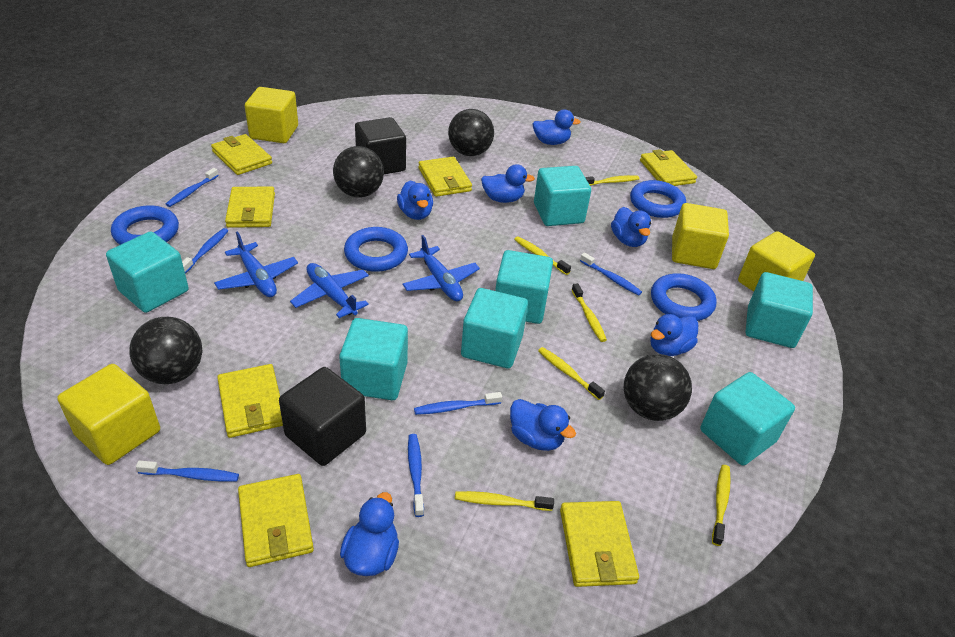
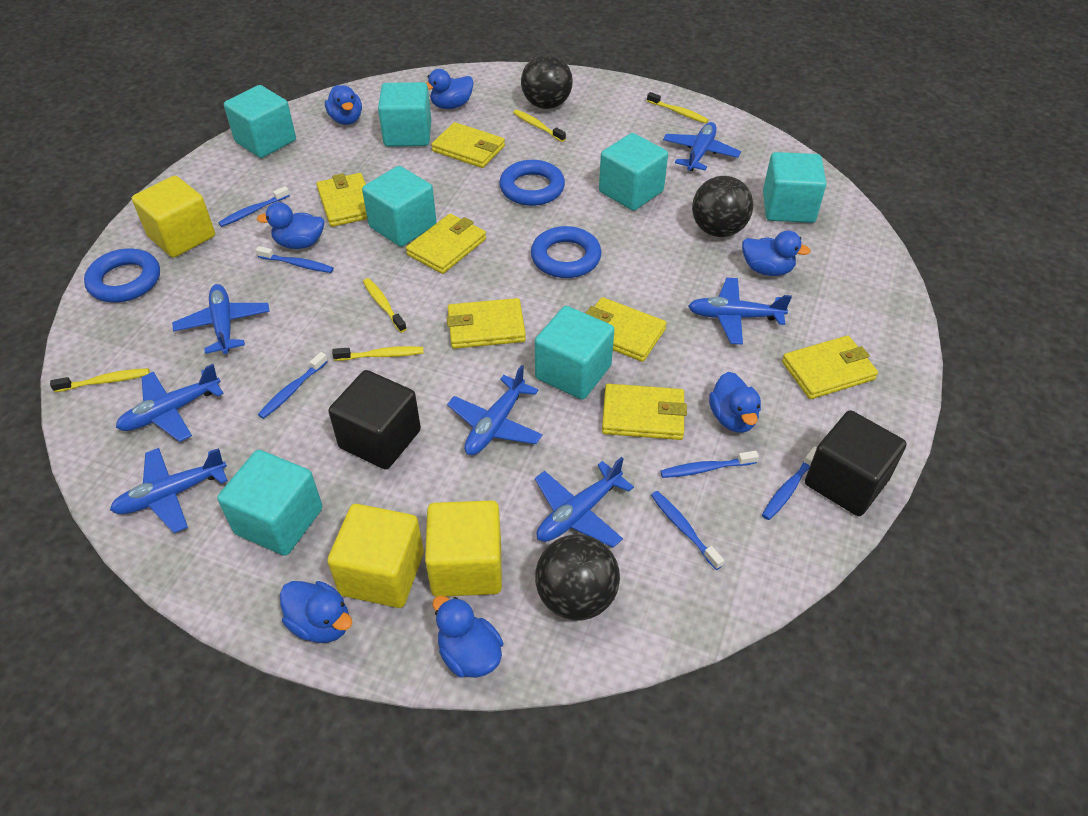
black ball: 4 -> 3
blue plane: 3 -> 7
blue ring: 4 -> 3
yellow cube: 4 -> 3
yellow toothbrush: 6 -> 5

